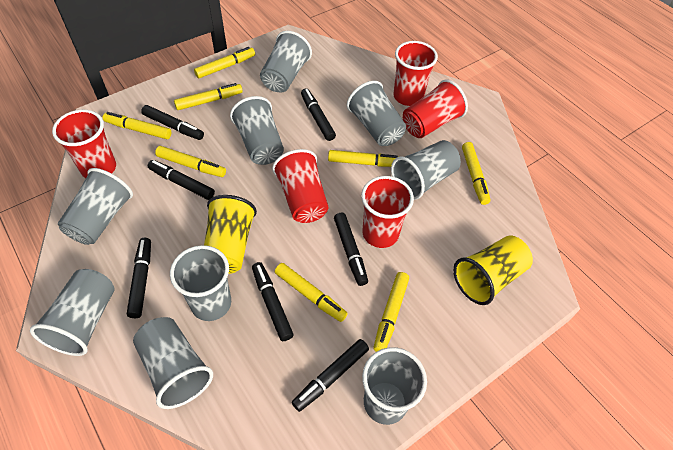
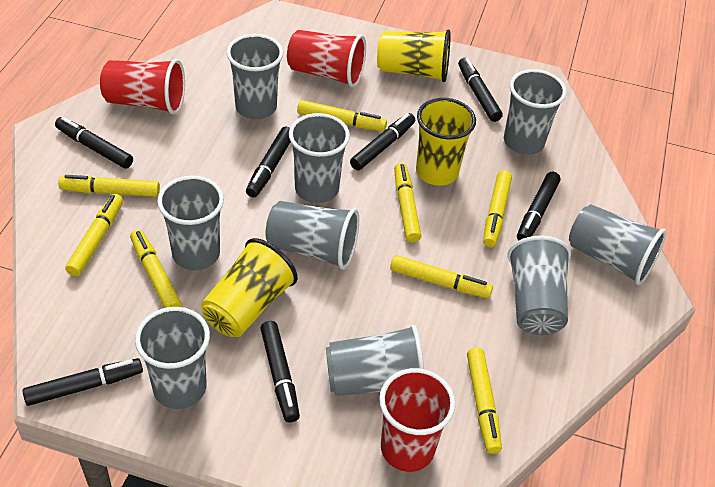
red cup: 5 -> 3
yellow cup: 2 -> 3

